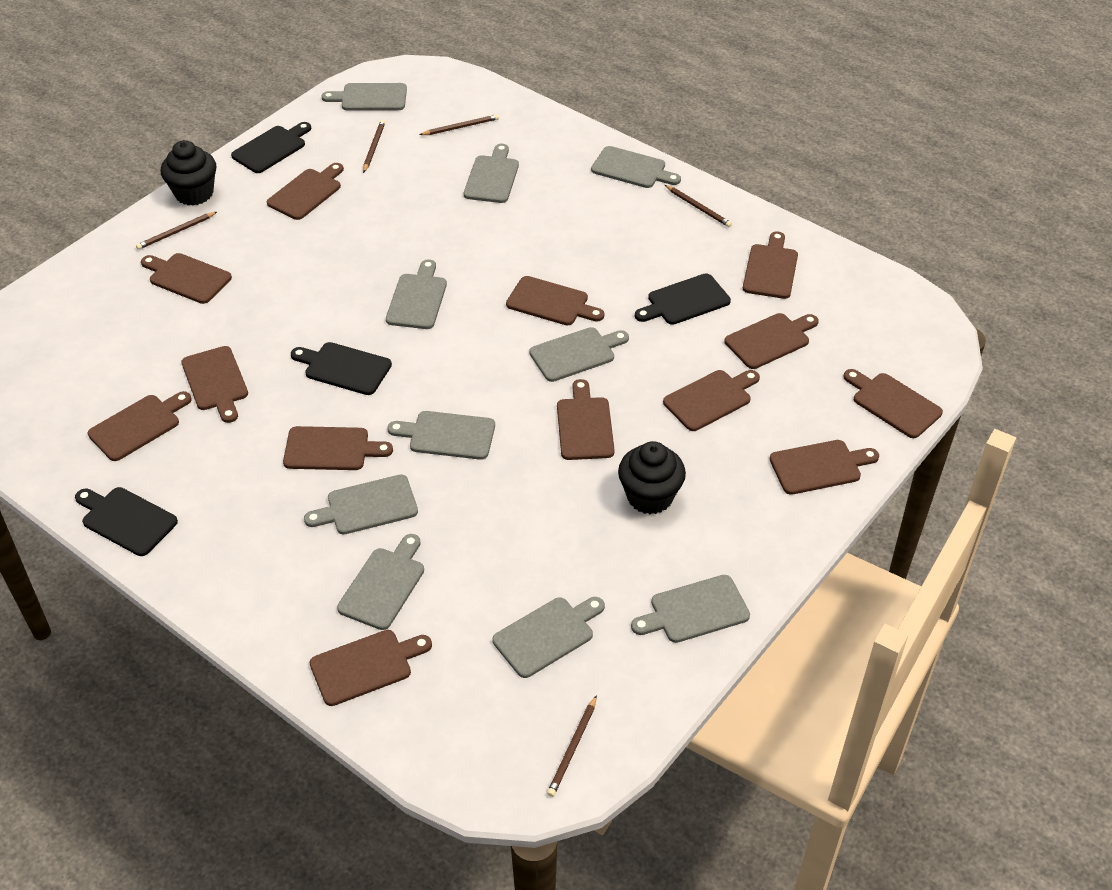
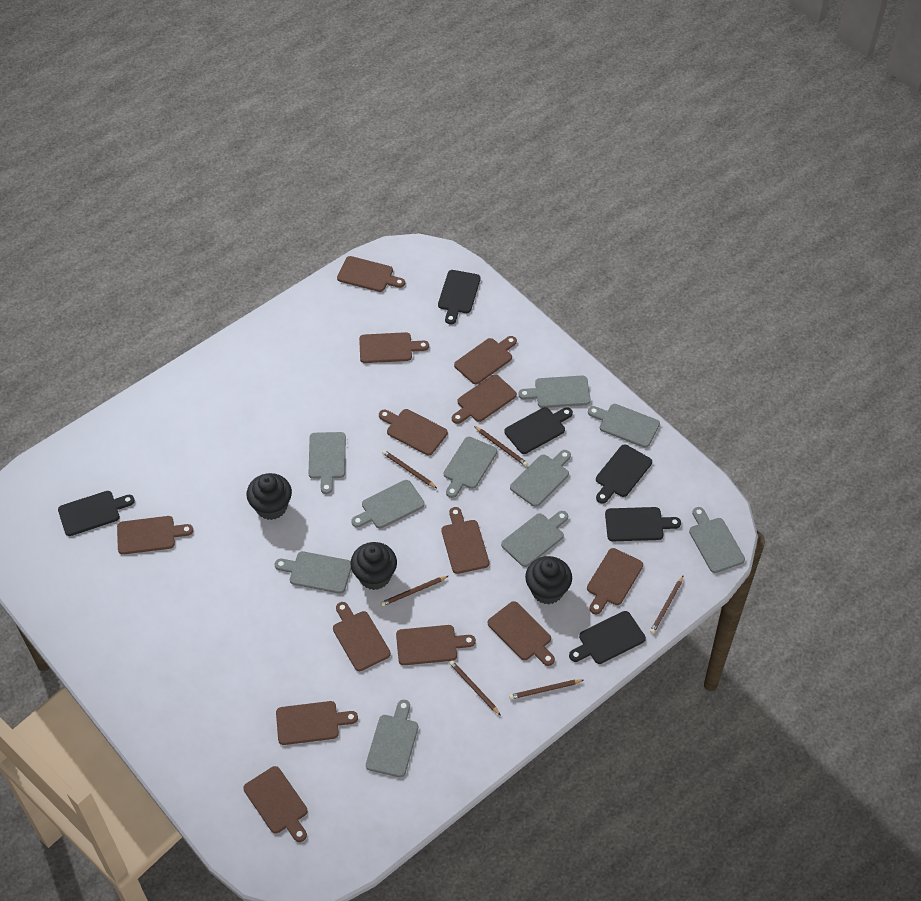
black cupcake: 2 -> 3
black cutting board: 4 -> 6
brown pencil: 5 -> 6

